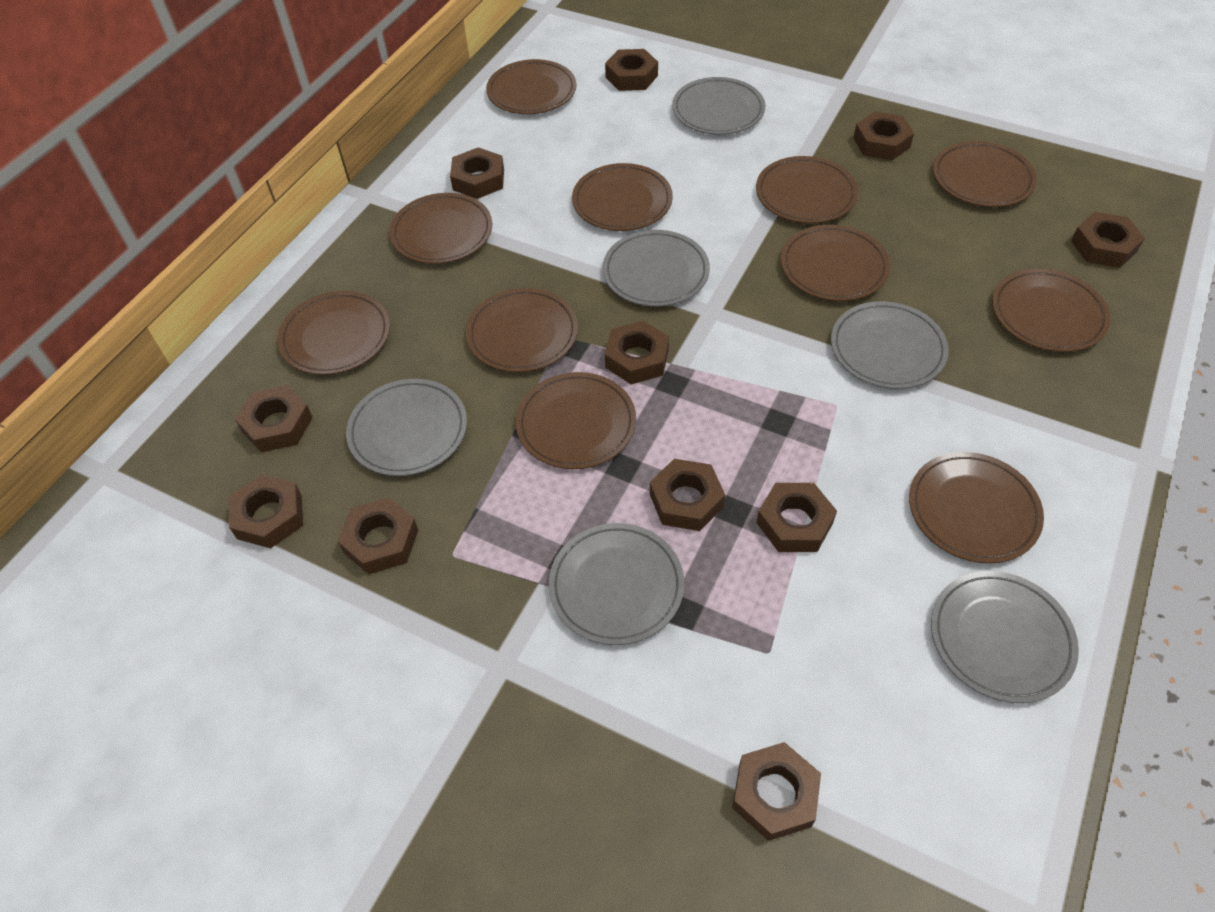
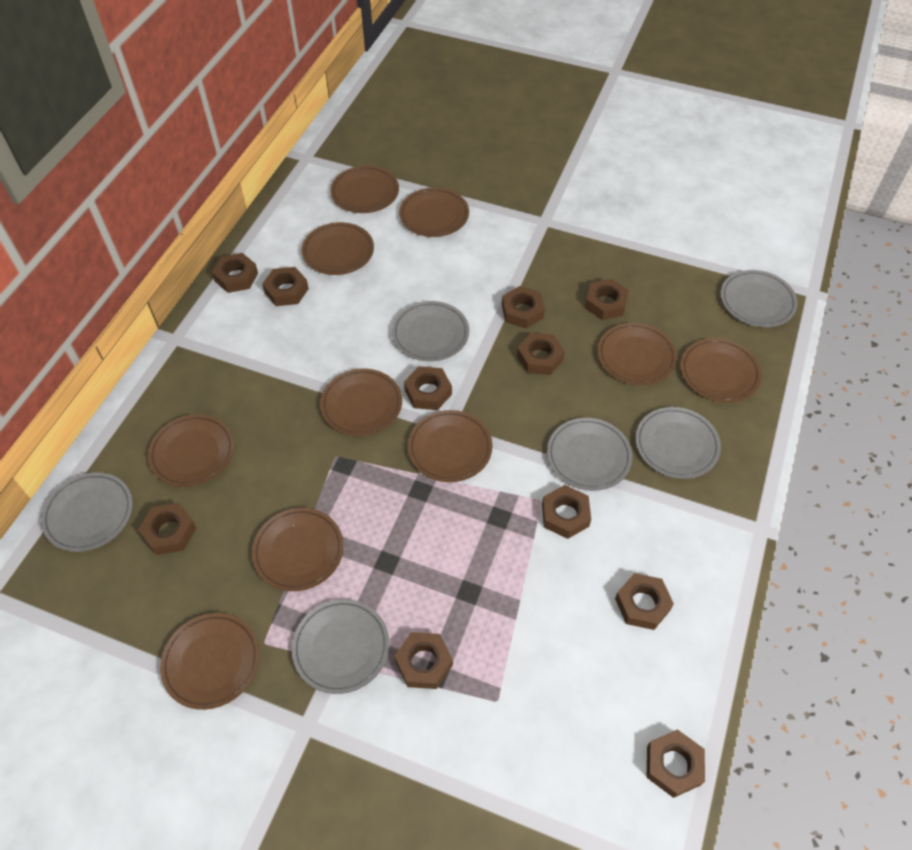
brown plate: 11 -> 10

